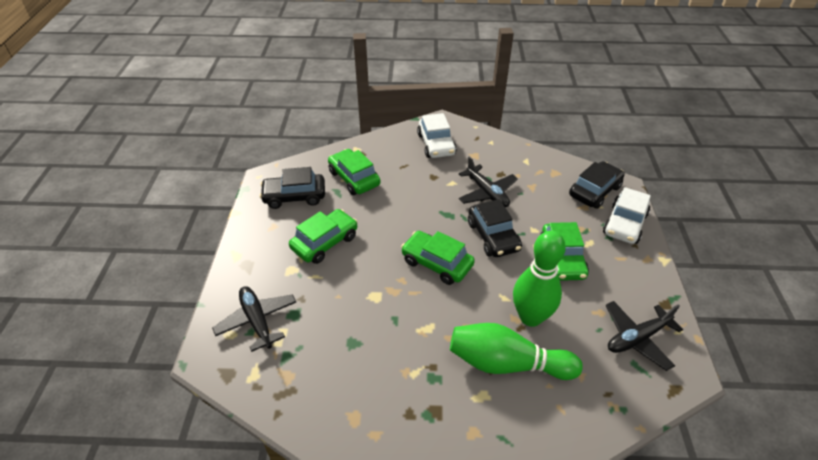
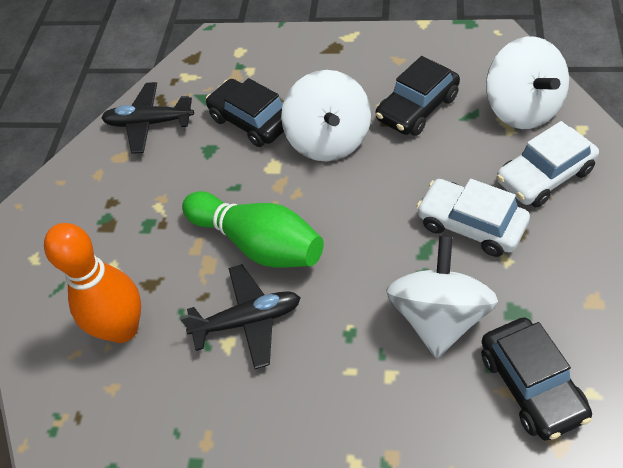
black plane: 3 -> 2
green bowling pin: 2 -> 1
green car: 4 -> 0
orange bowling pin: 0 -> 1
white spinning top: 0 -> 3

